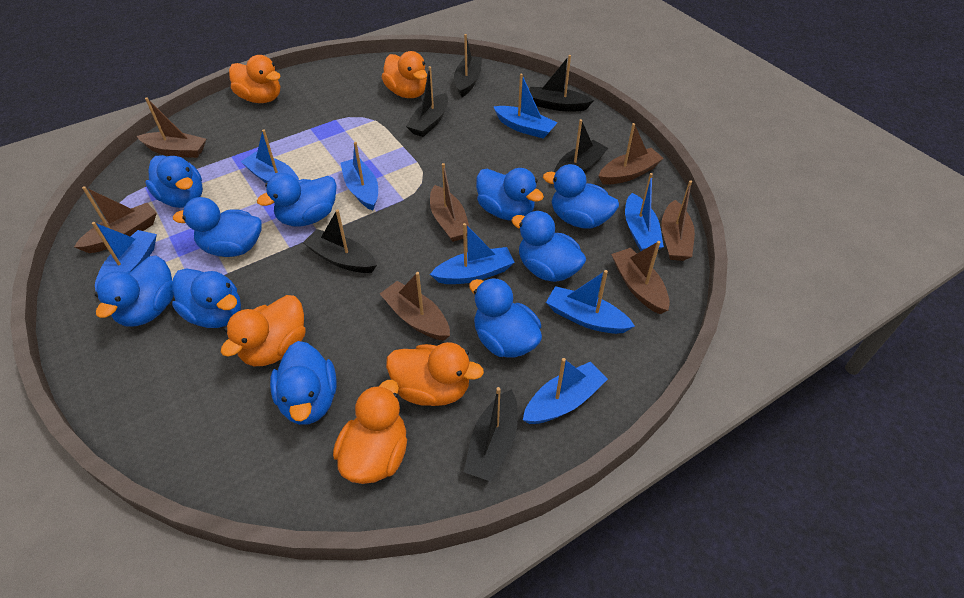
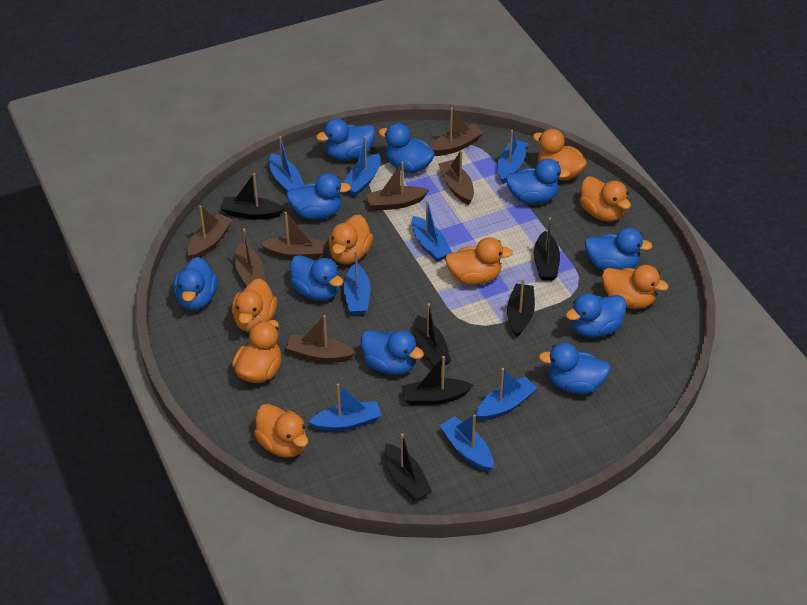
orange duck: 5 -> 8

